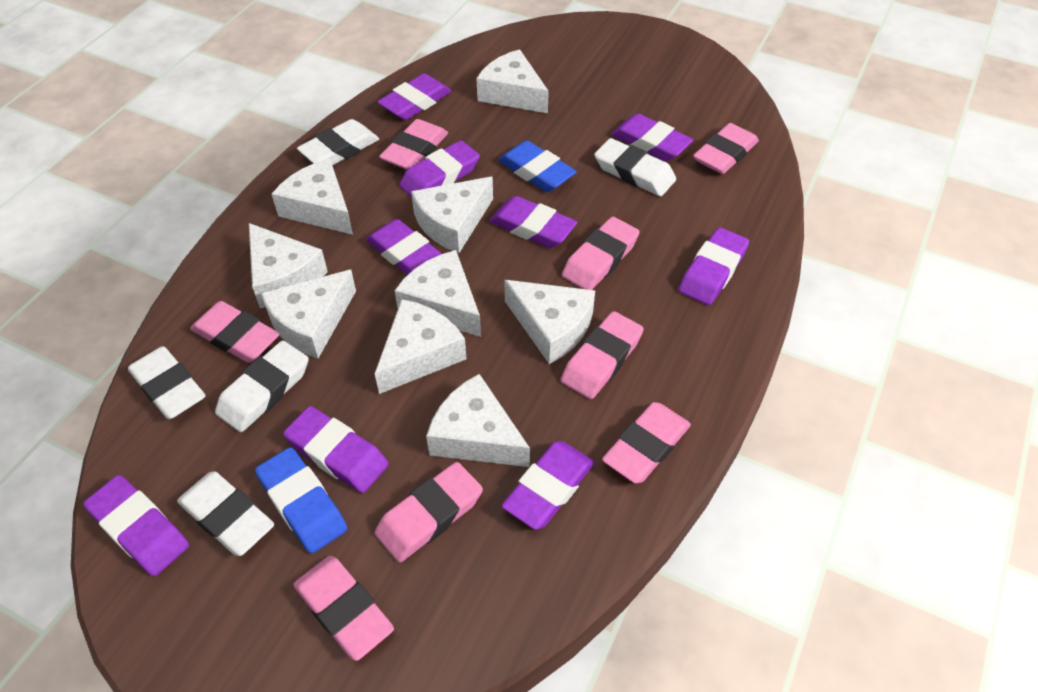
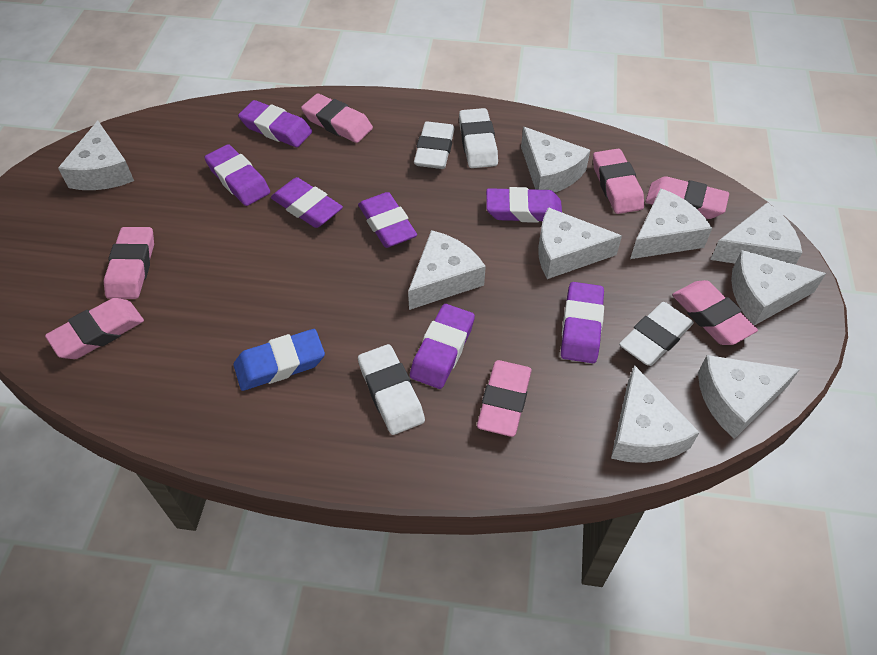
blue eraser: 2 -> 1
pink eraser: 8 -> 7
purple eraser: 9 -> 7
white eraser: 5 -> 4

